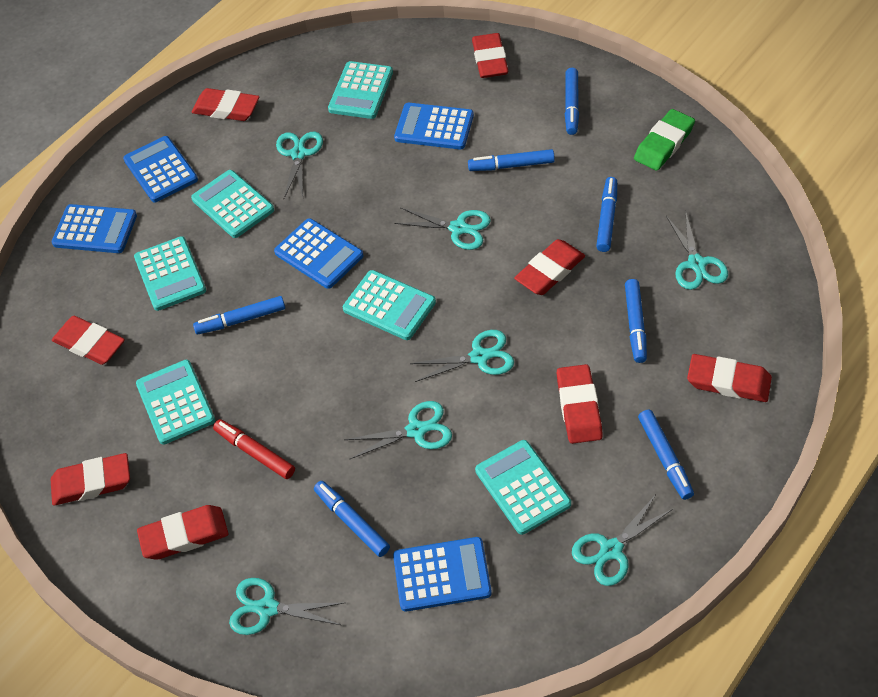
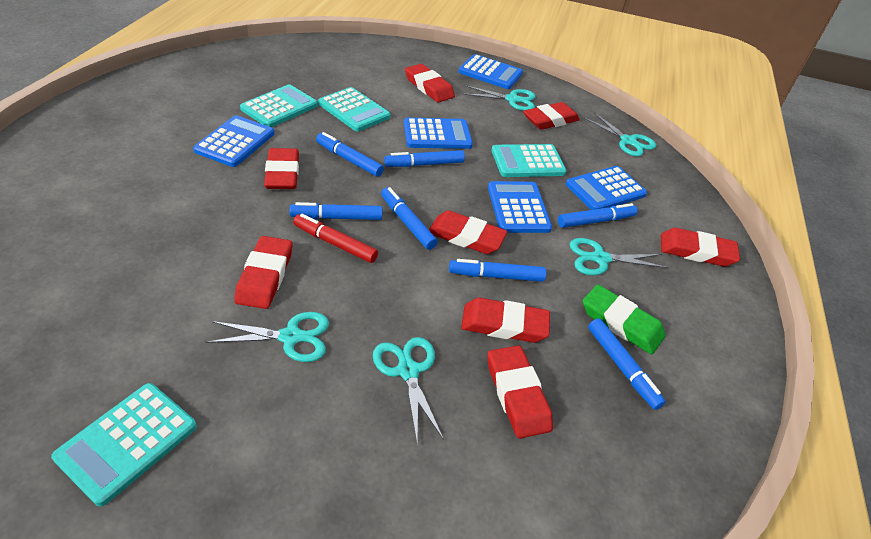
turquoise calculator: 6 -> 4
turquoise scissors: 7 -> 5

